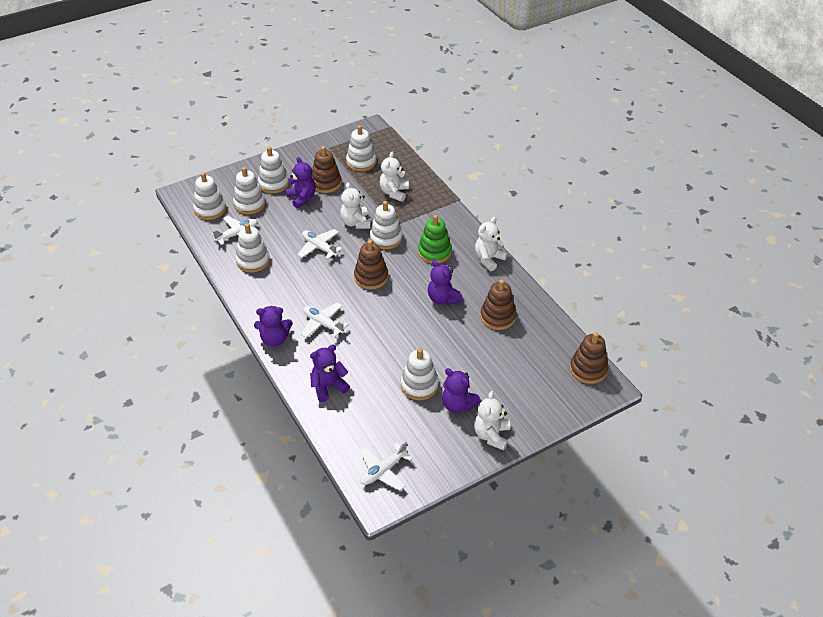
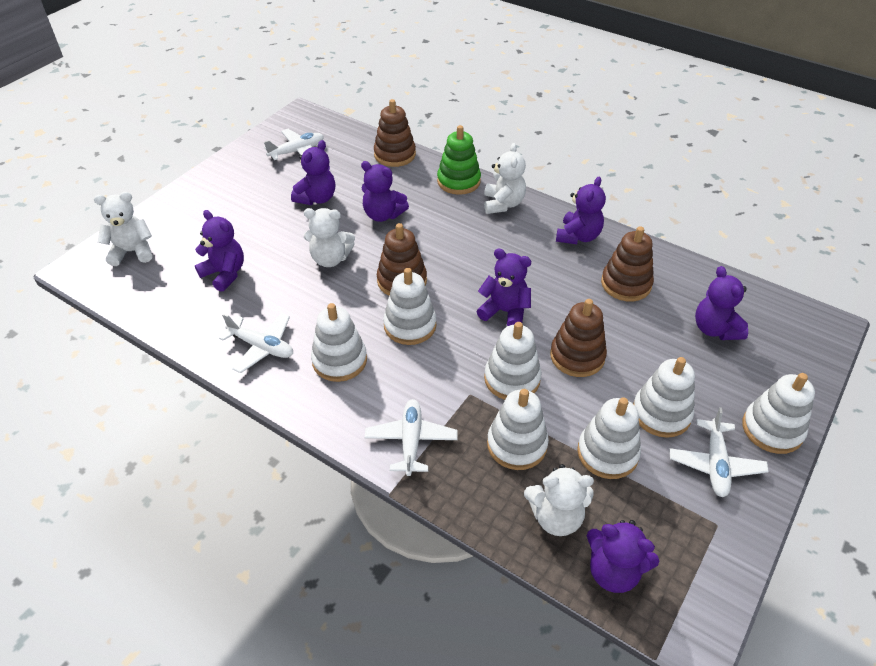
purple teddy bear: 5 -> 7

